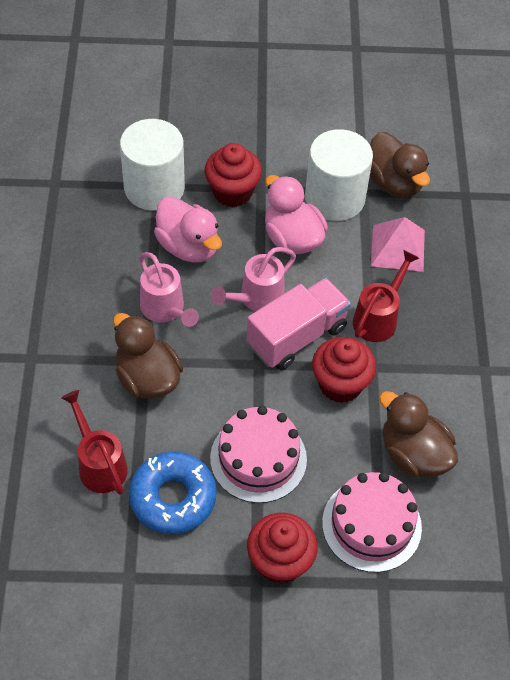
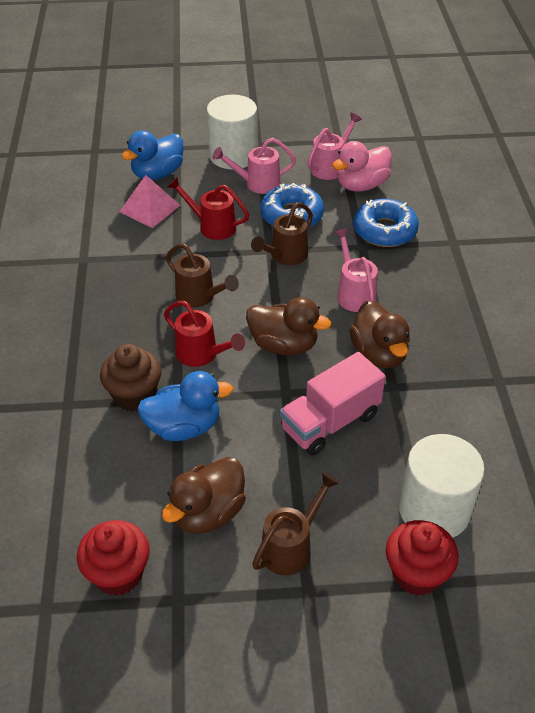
blue donut: 1 -> 2
blue duck: 0 -> 2
brown cupcake: 0 -> 1
brown watering can: 0 -> 3
pink cake: 2 -> 0
pink duck: 2 -> 1
pink watering can: 2 -> 3
red cupcake: 3 -> 2

